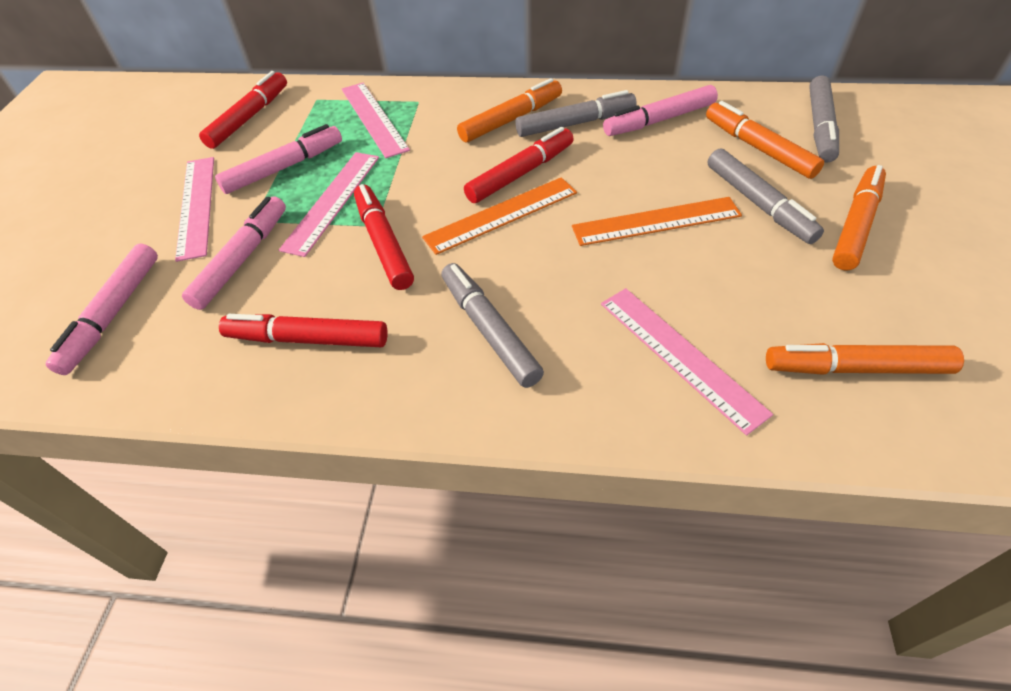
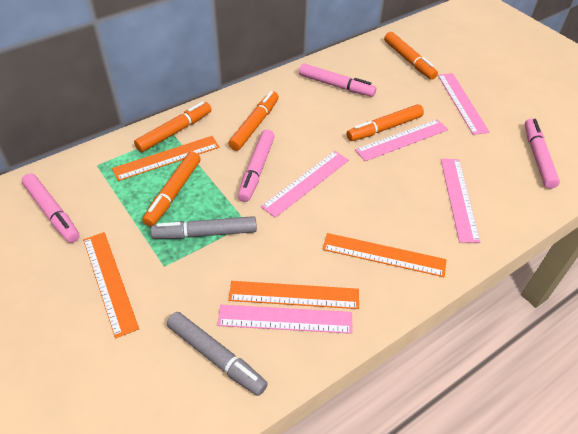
grey marker: 4 -> 2
orange marker: 4 -> 5
orange ruler: 2 -> 4
pink ruler: 4 -> 5
red marker: 4 -> 0

